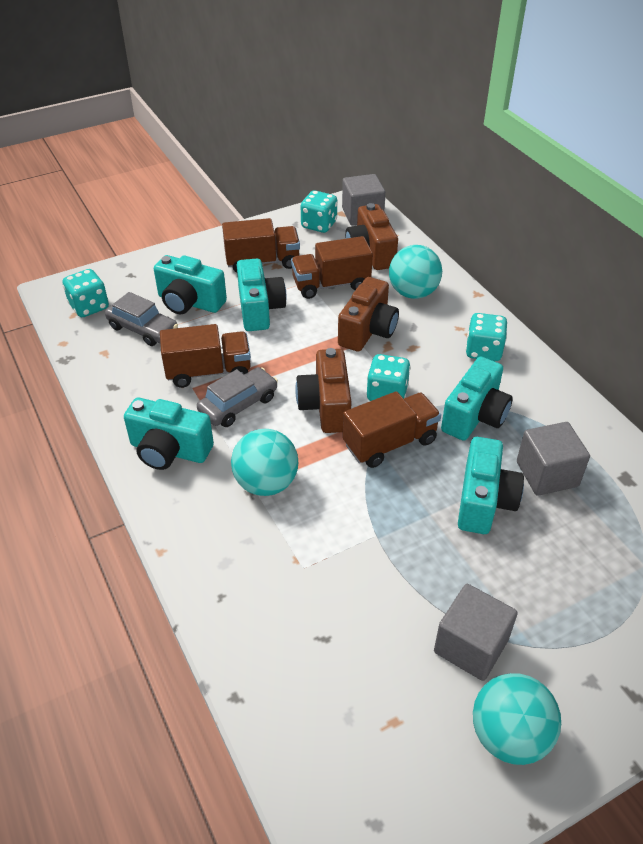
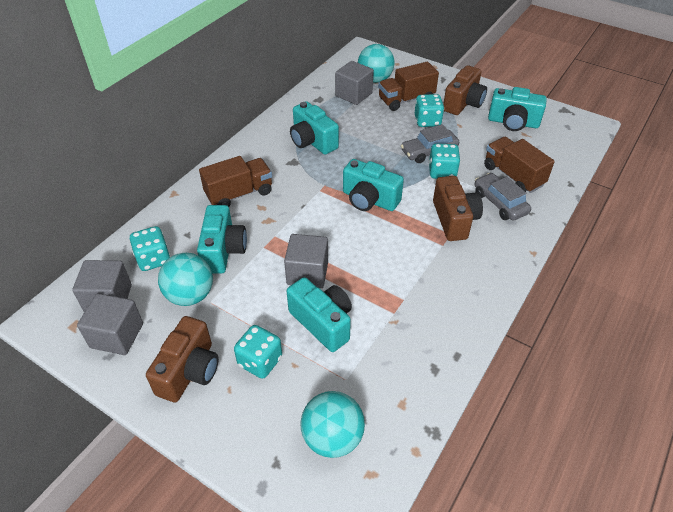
brown truck: 4 -> 3
grey cube: 3 -> 4

